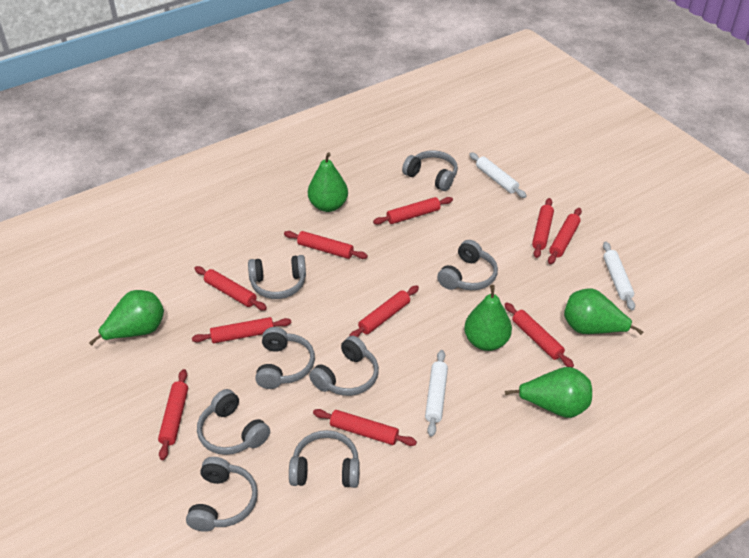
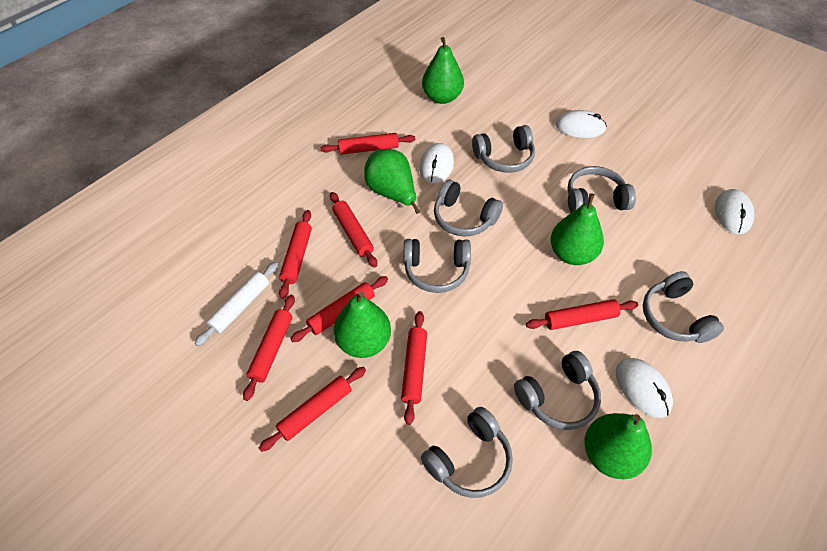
grey headphones: 8 -> 7
red rolling pin: 10 -> 8
white mouse: 0 -> 4
white rolling pin: 3 -> 1

